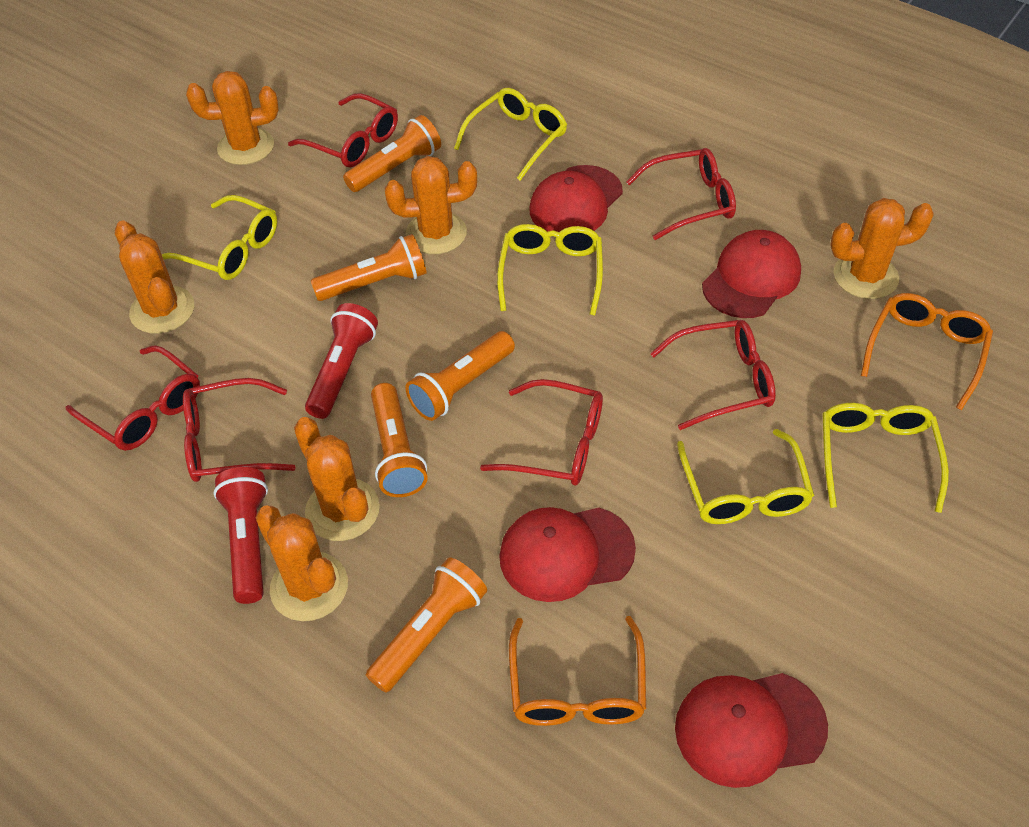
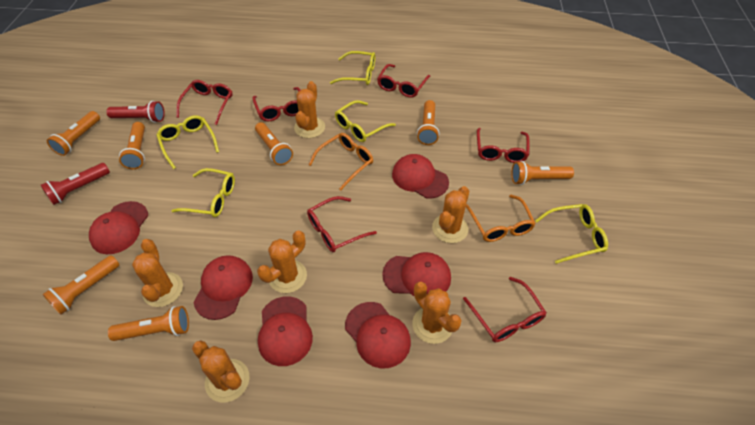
orange flashlight: 5 -> 7
red cap: 4 -> 6

